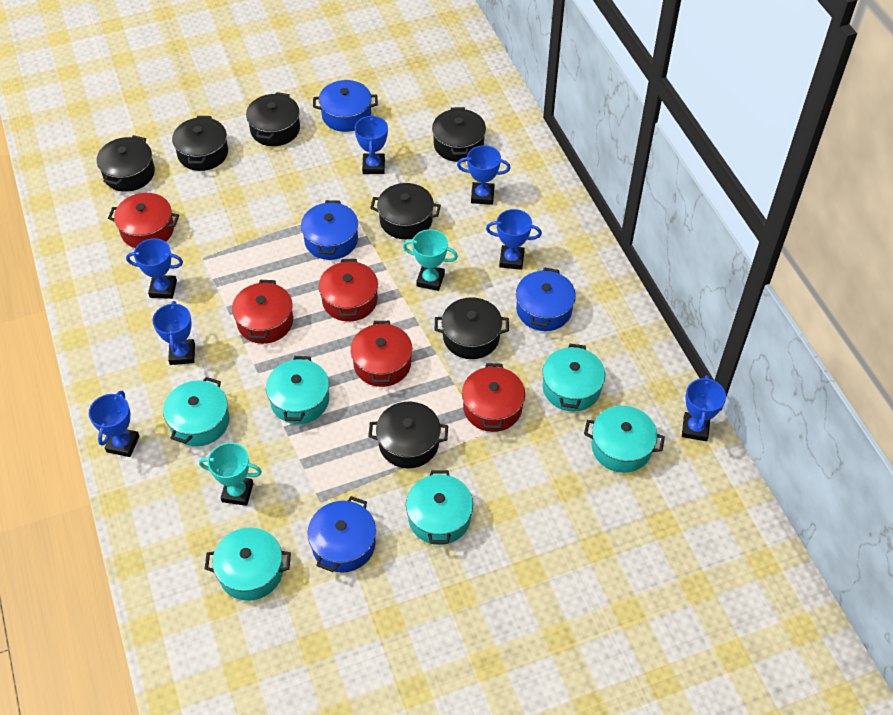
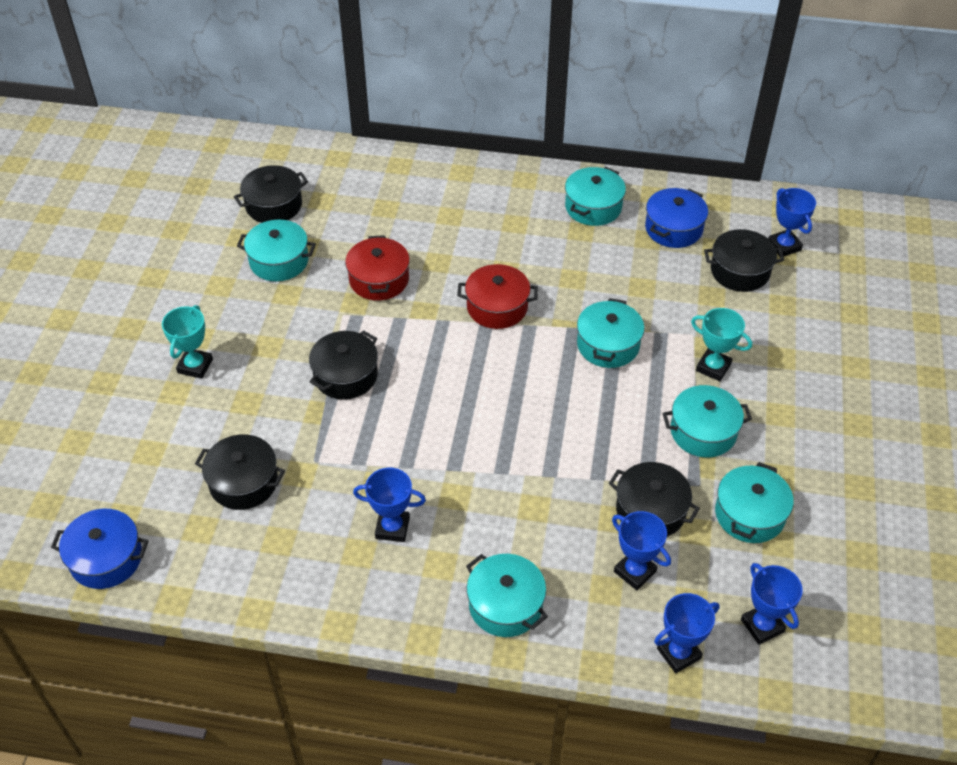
black pot: 7 -> 5
blue pot: 4 -> 2
blue trophy: 7 -> 5
red pot: 5 -> 2

